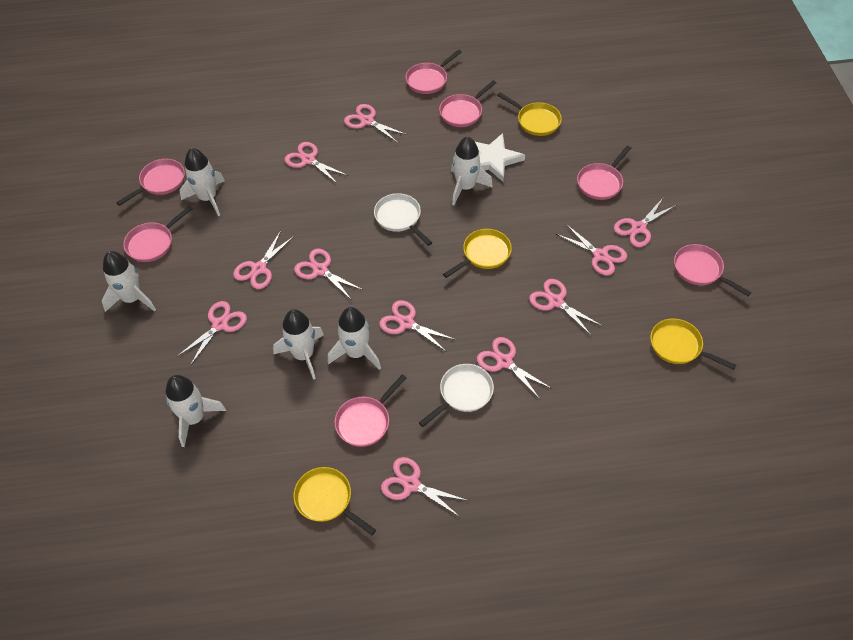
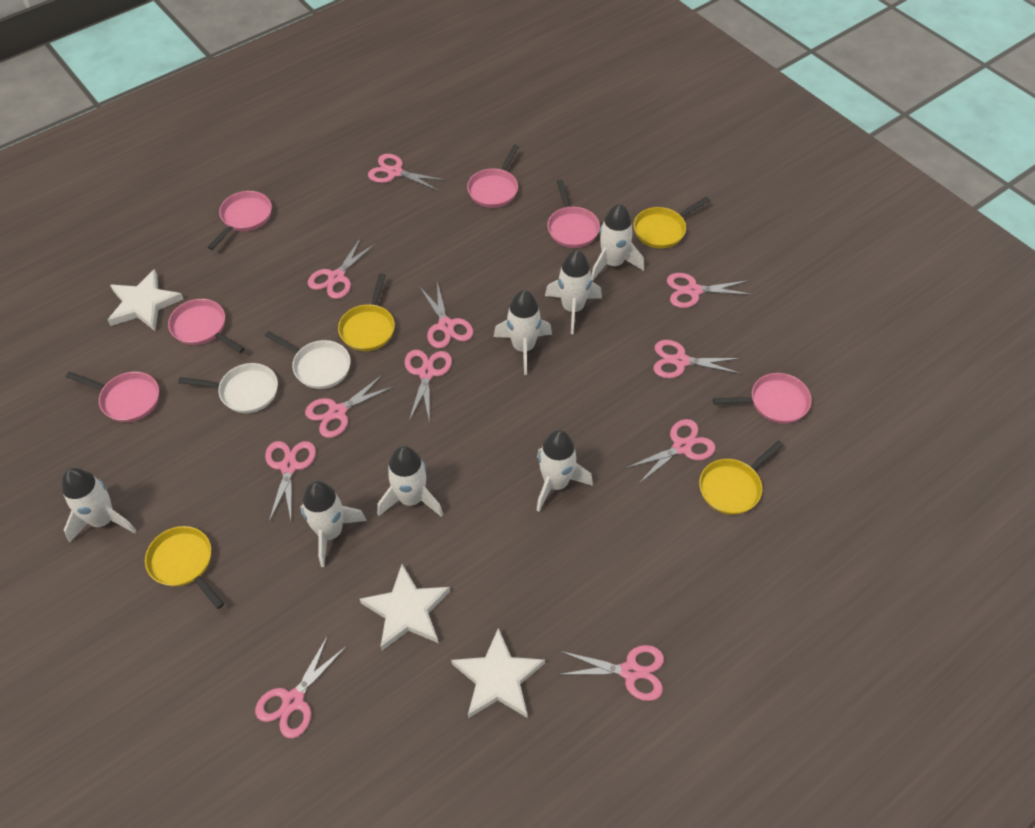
pink pan: 7 -> 6
white rocket: 6 -> 7
white star: 1 -> 3

